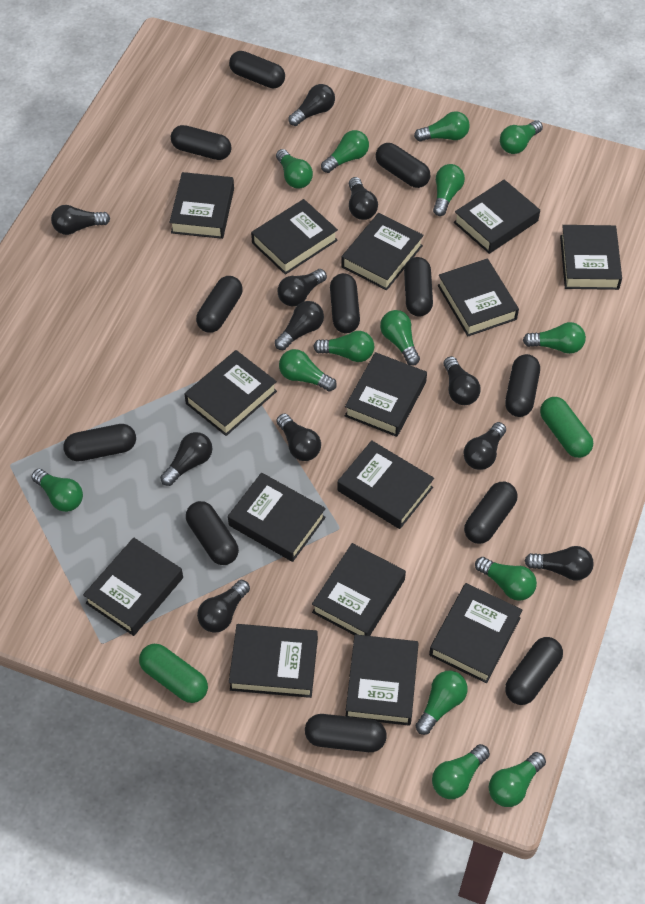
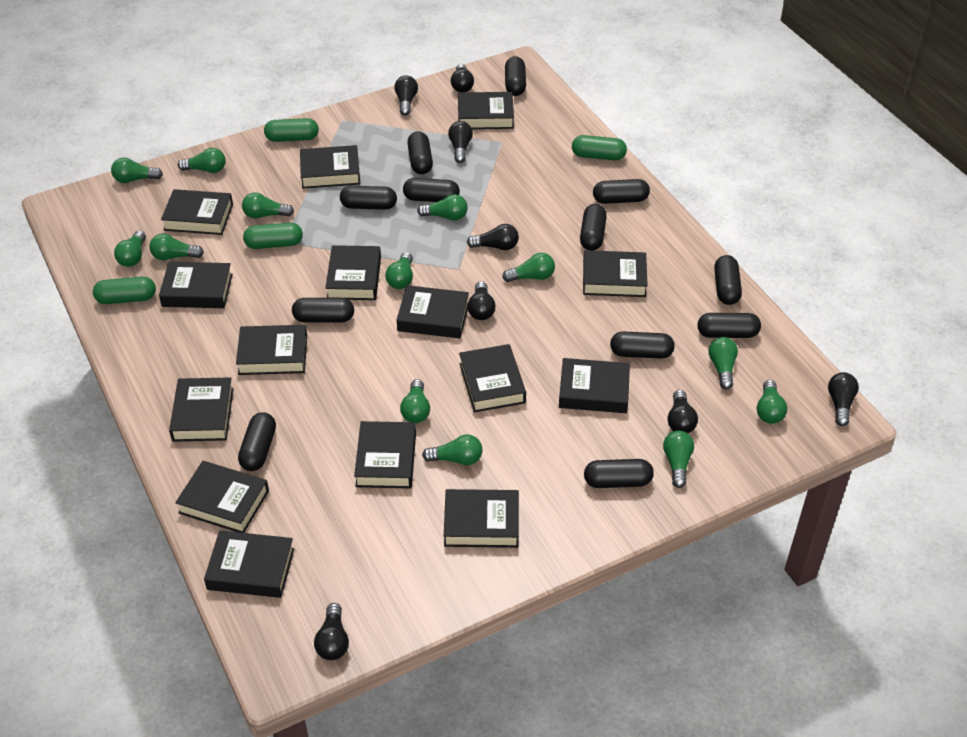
black light bulb: 11 -> 8
green capsule: 2 -> 4
green light bulb: 14 -> 13

